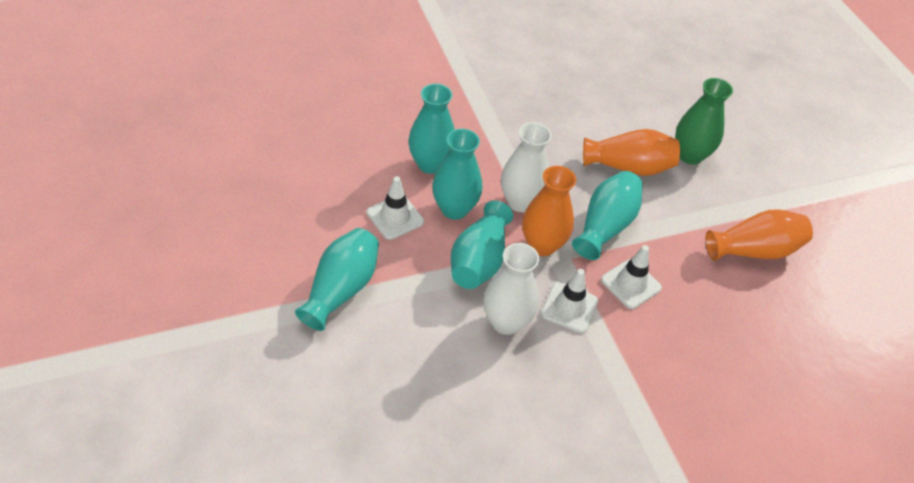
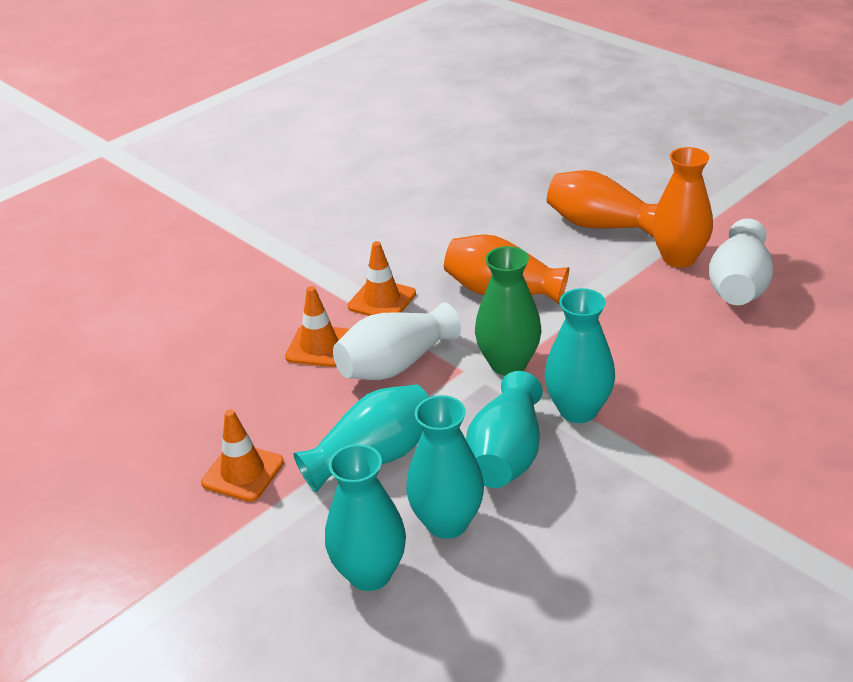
orange traffic cone: 0 -> 3
white traffic cone: 3 -> 0

